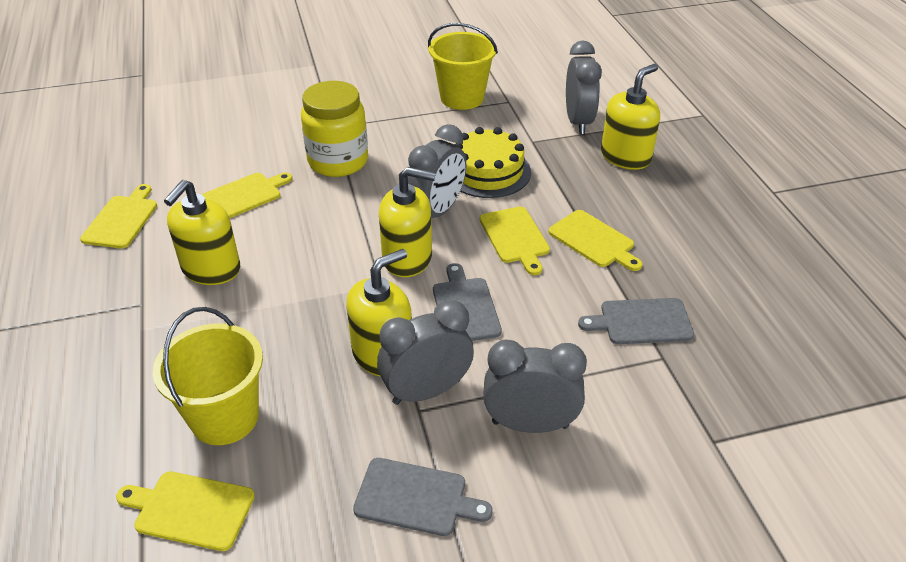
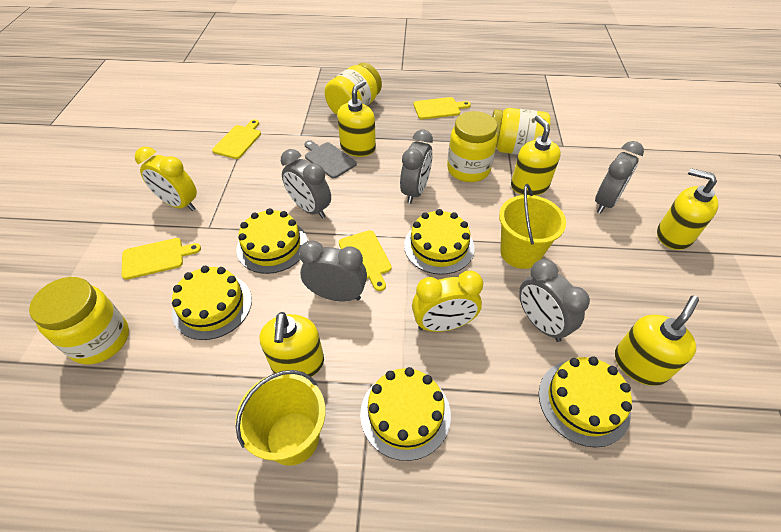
grey clock: 4 -> 5
grey cutting board: 3 -> 1
yellow cake: 1 -> 5
yellow clock: 0 -> 2
yellow cutting board: 5 -> 4
yellow jar: 1 -> 4
yellow soap dispenser: 4 -> 5

